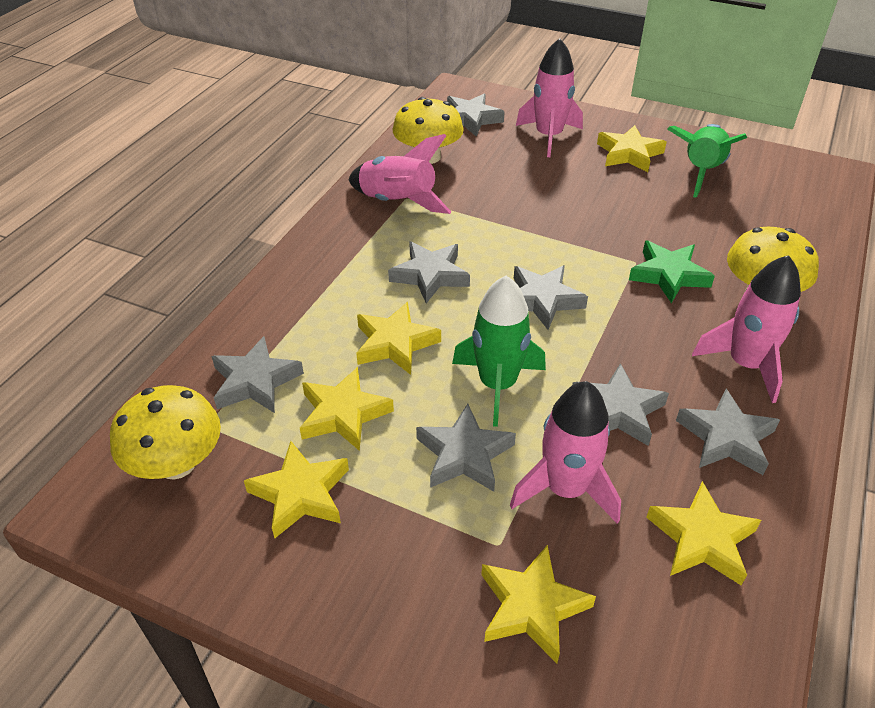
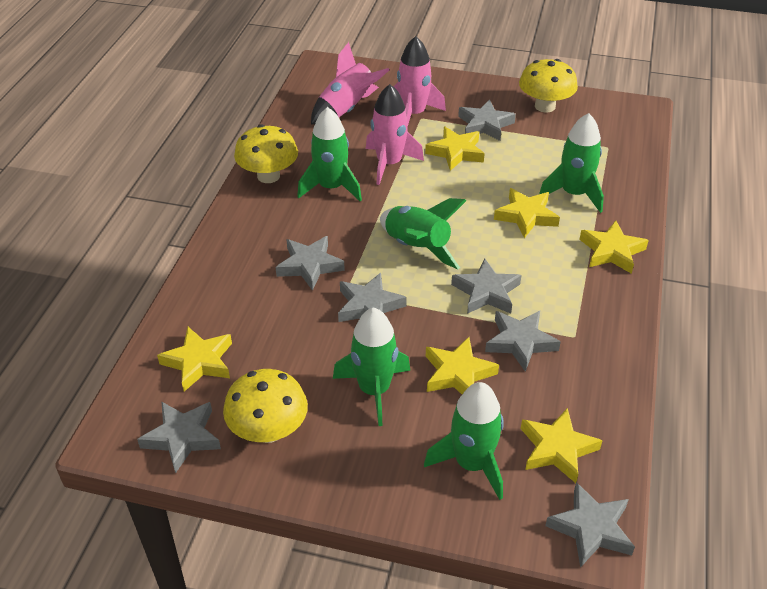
green rocket: 2 -> 5
green star: 1 -> 0
pink rocket: 4 -> 3

